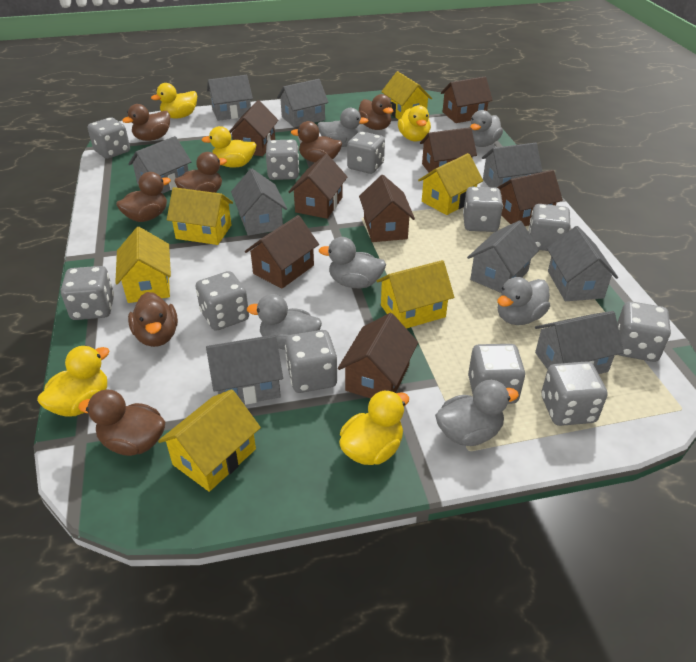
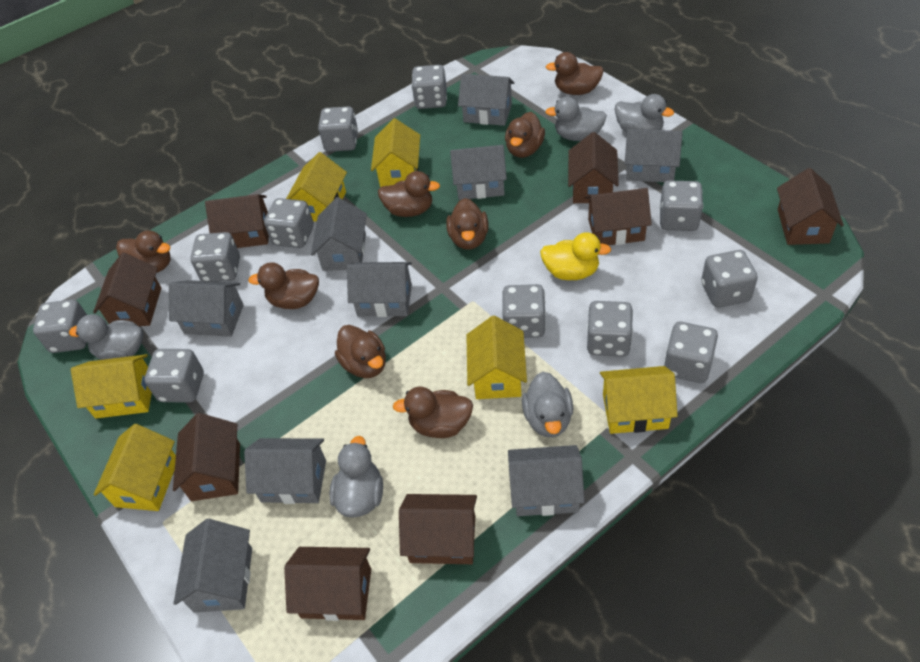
brown duck: 7 -> 8
grey duck: 6 -> 5
yellow duck: 5 -> 1

